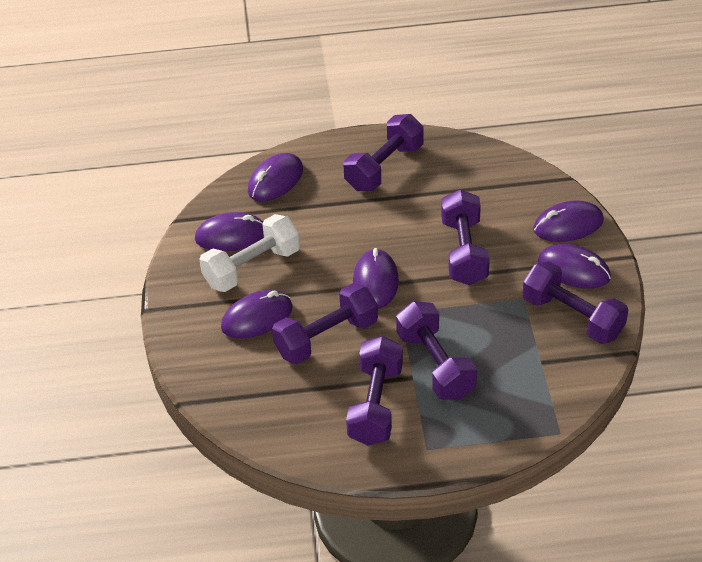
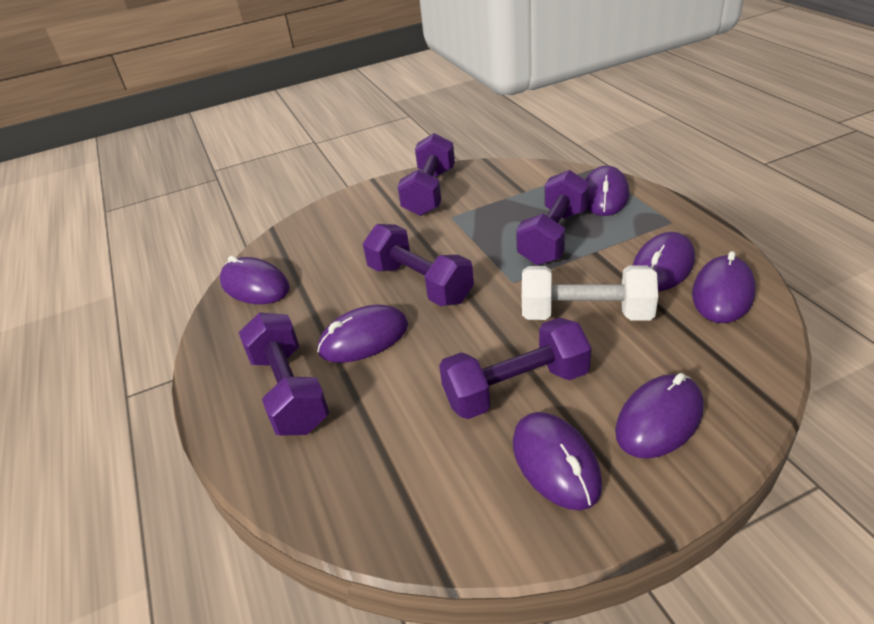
purple dumbbell: 6 -> 5
purple mouse: 6 -> 7

